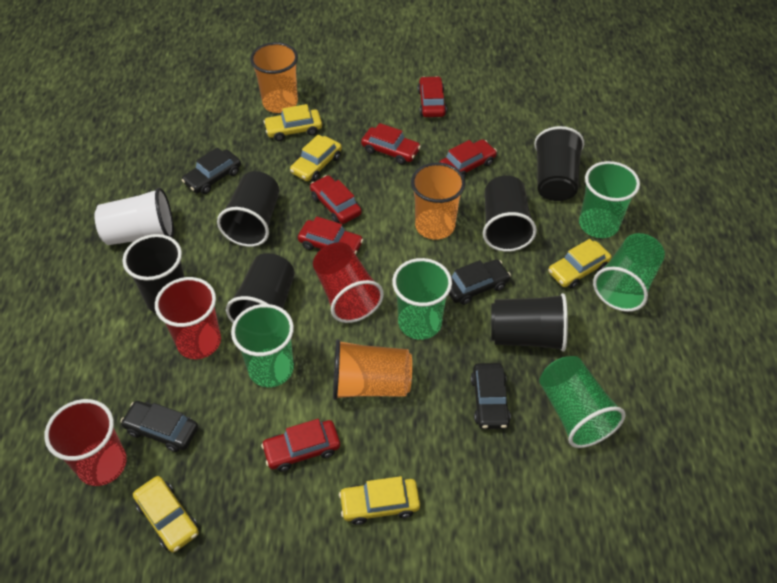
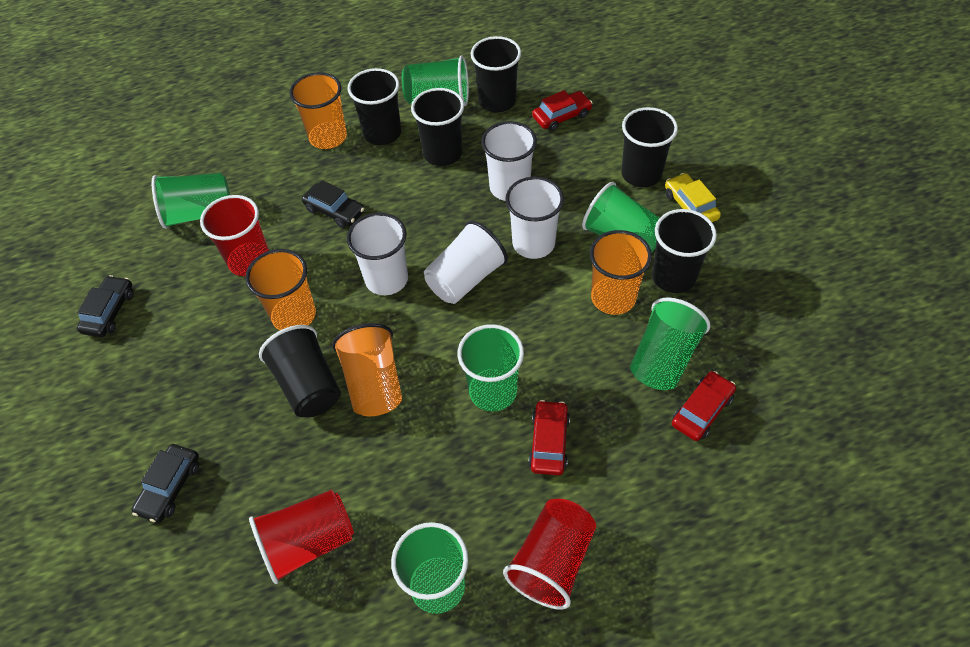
black car: 4 -> 3
green cup: 5 -> 6
orange cup: 3 -> 4
red car: 6 -> 3
white cup: 1 -> 4
yellow car: 5 -> 1

